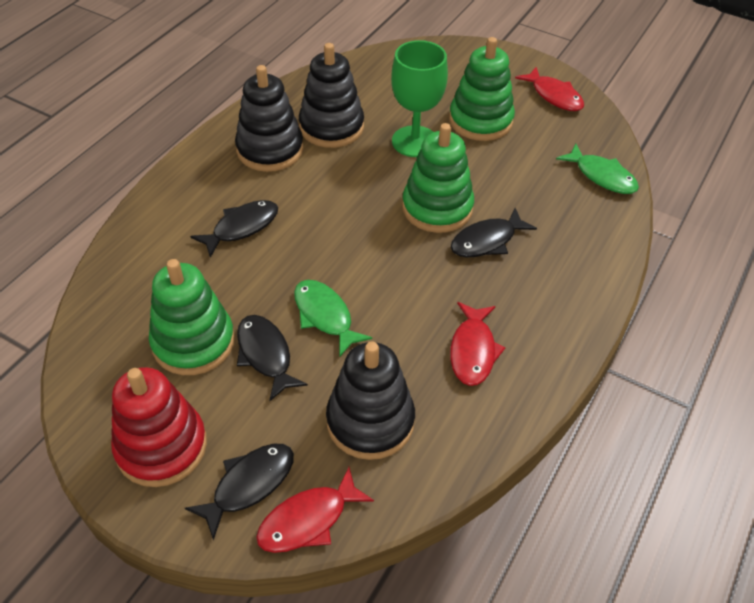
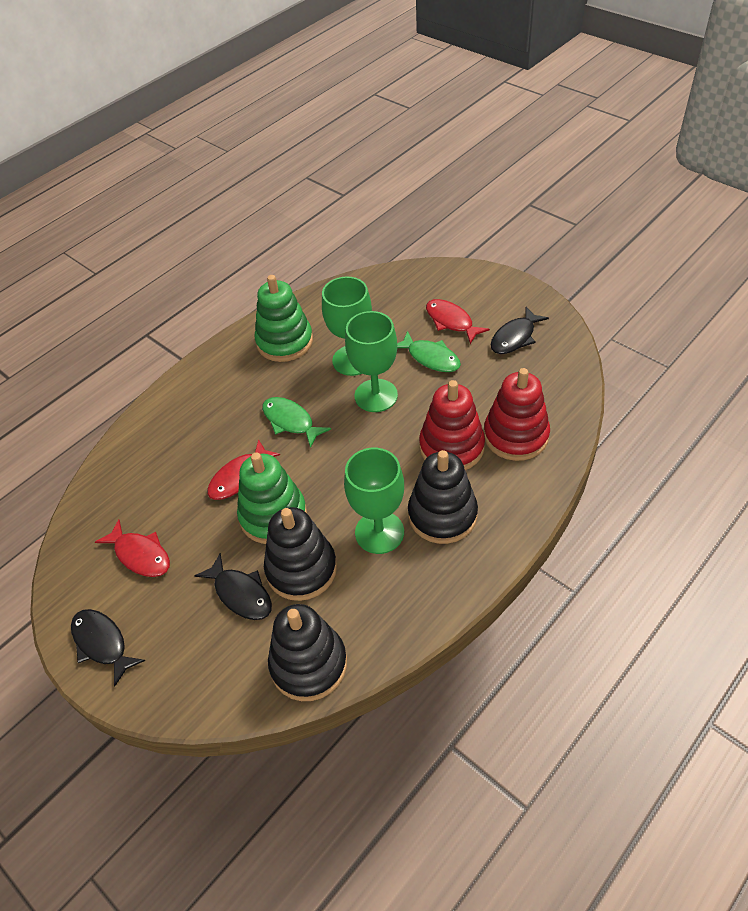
black fish: 4 -> 3
green goblet: 1 -> 3
green stacking toy: 3 -> 2
red stacking toy: 1 -> 2

